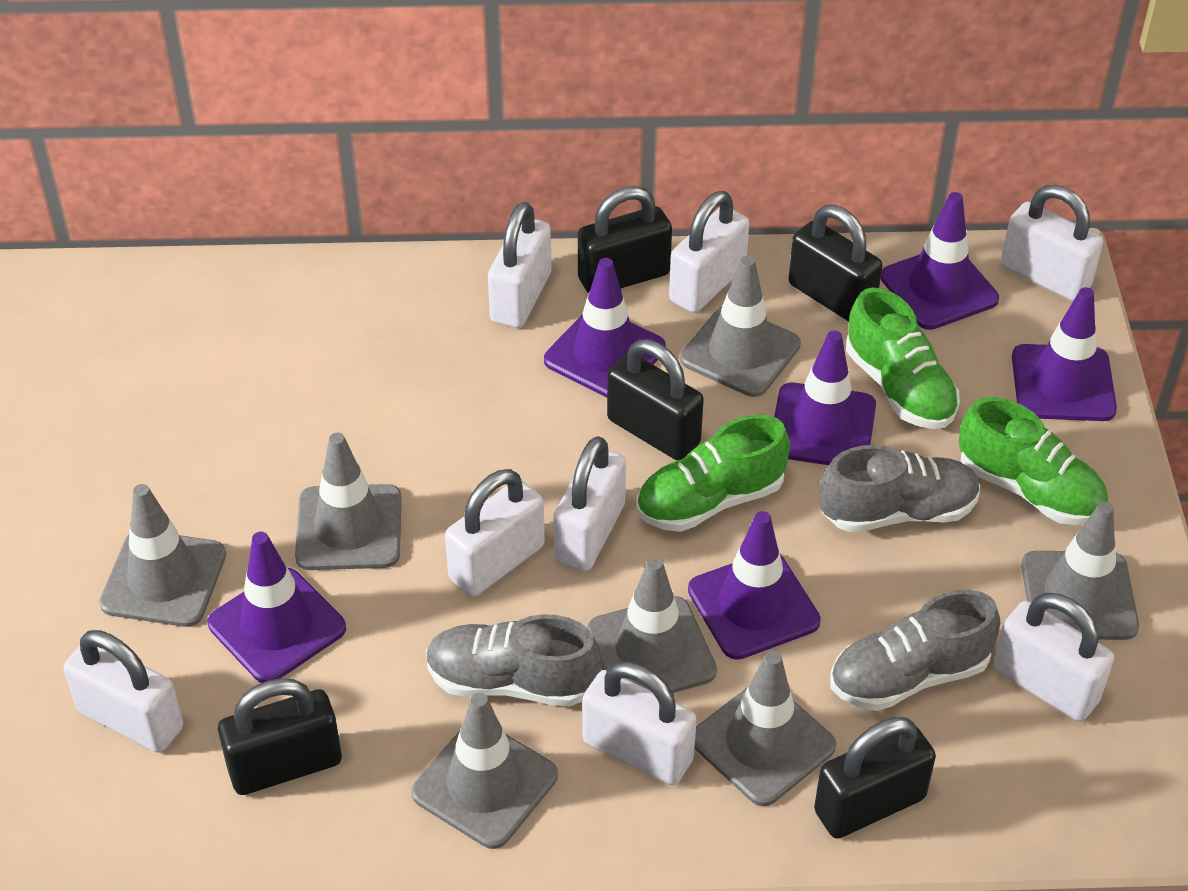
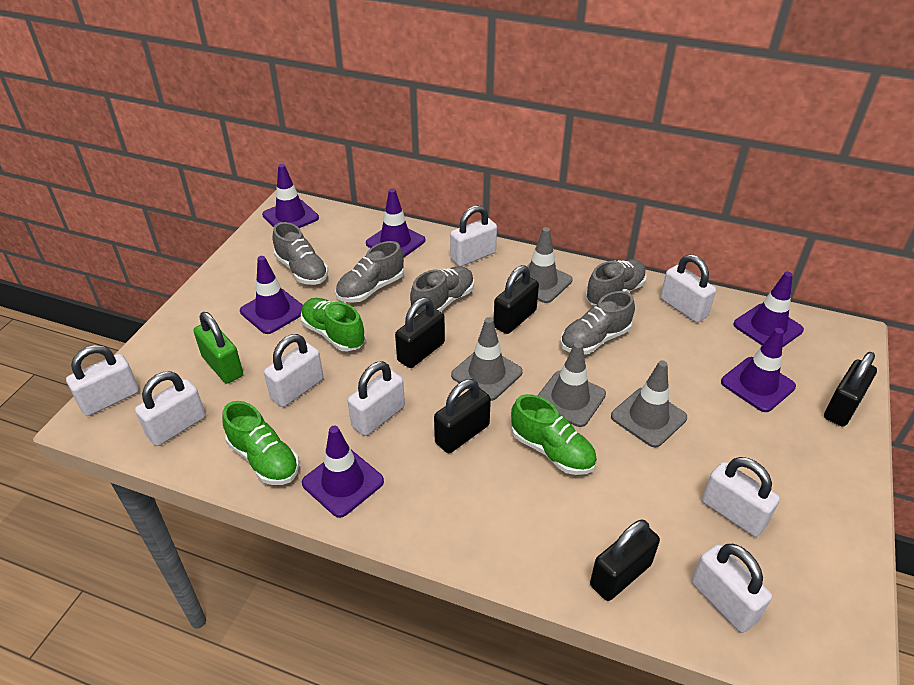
green padlock: 0 -> 1
grey shoe: 3 -> 5
grey traffic cone: 7 -> 4

